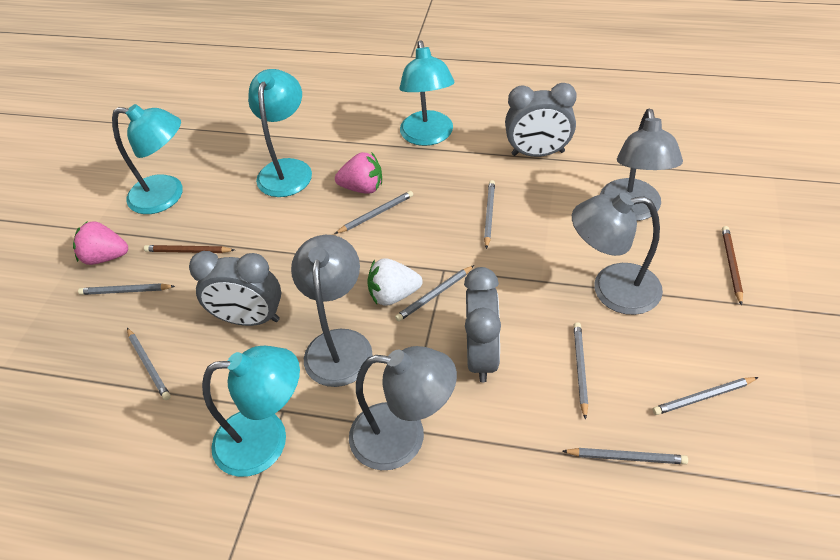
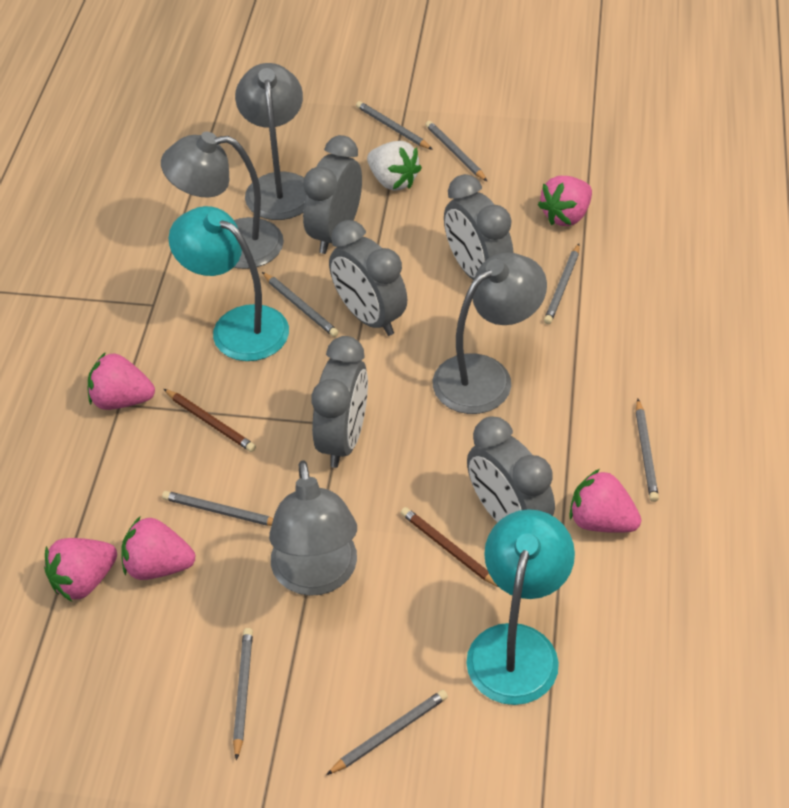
grey clock: 3 -> 5
pink strawberry: 2 -> 5
turquoise lamp: 4 -> 2

